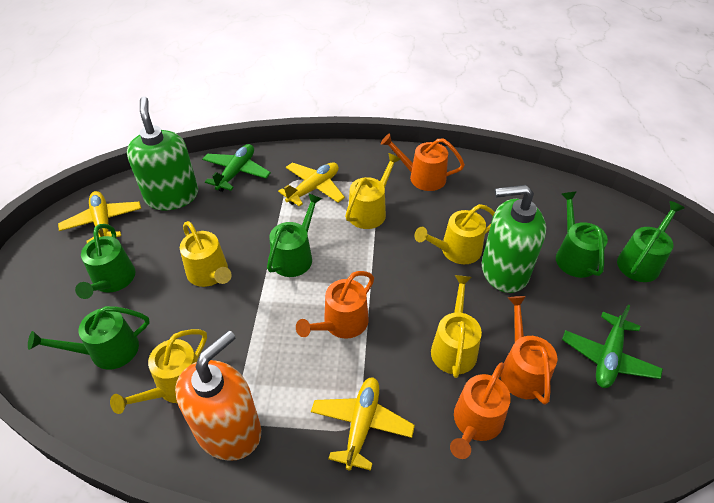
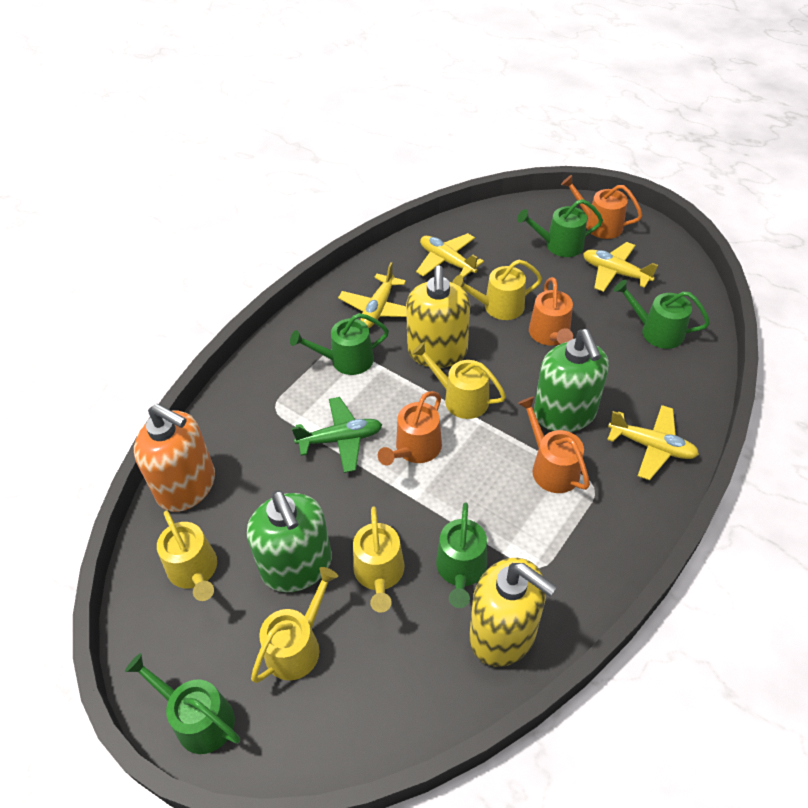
green plane: 2 -> 1
yellow plane: 3 -> 4
yellow soap dispenser: 0 -> 2

